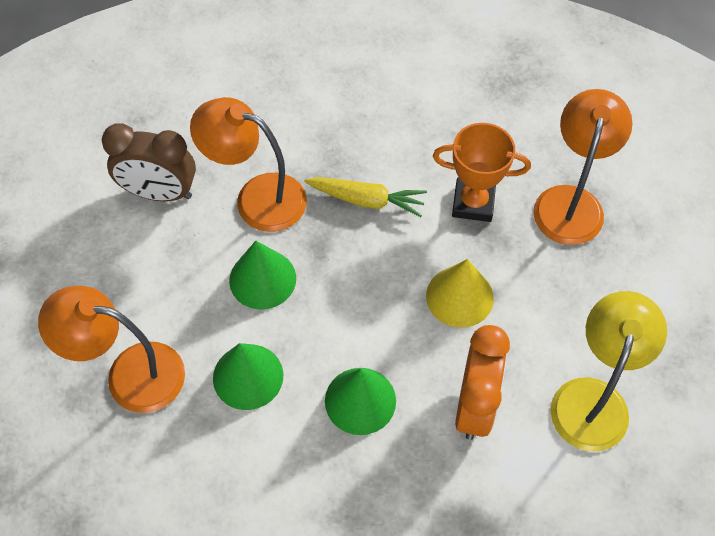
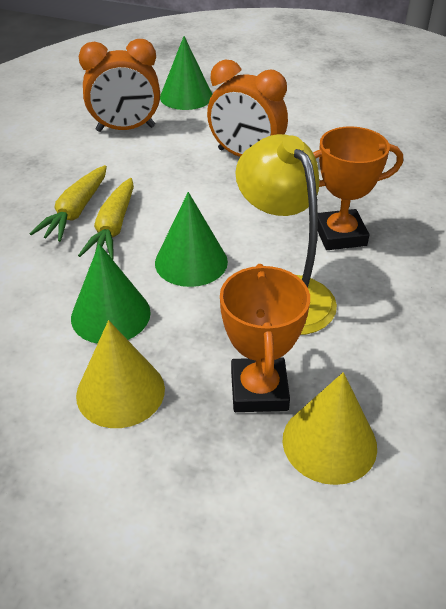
brown clock: 1 -> 0
orange clock: 1 -> 2
orange lamp: 3 -> 0
orange trophy: 1 -> 2
yellow carrot: 1 -> 2
yellow cone: 1 -> 2

